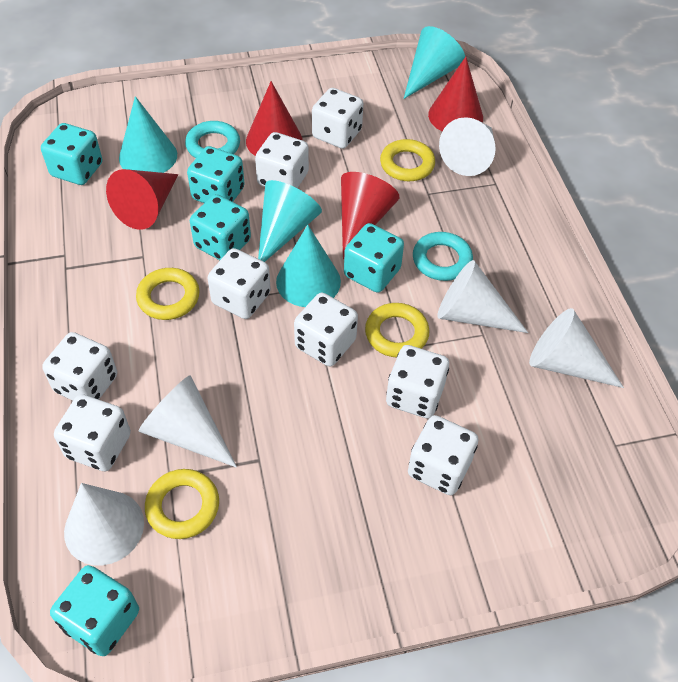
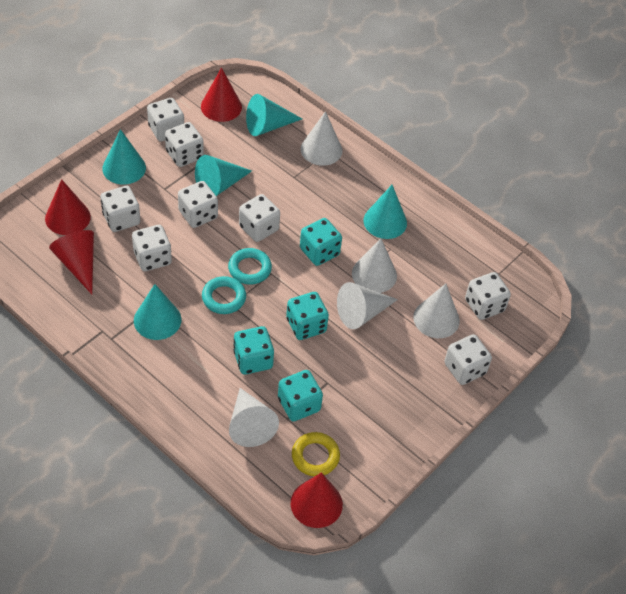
turquoise cone: 4 -> 5
turquoise dice: 5 -> 4
yellow ring: 4 -> 1

